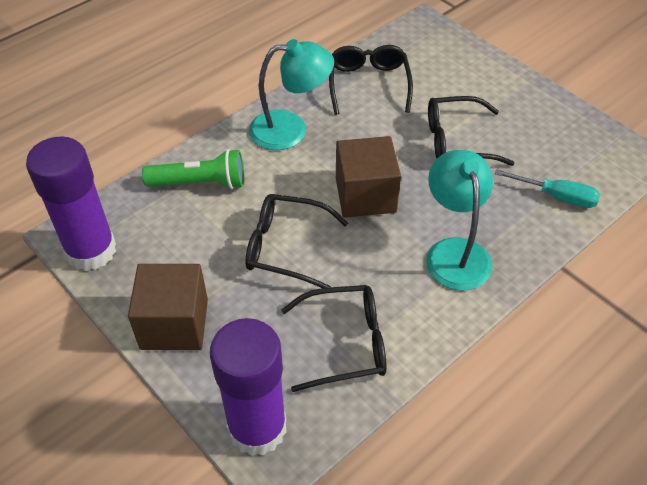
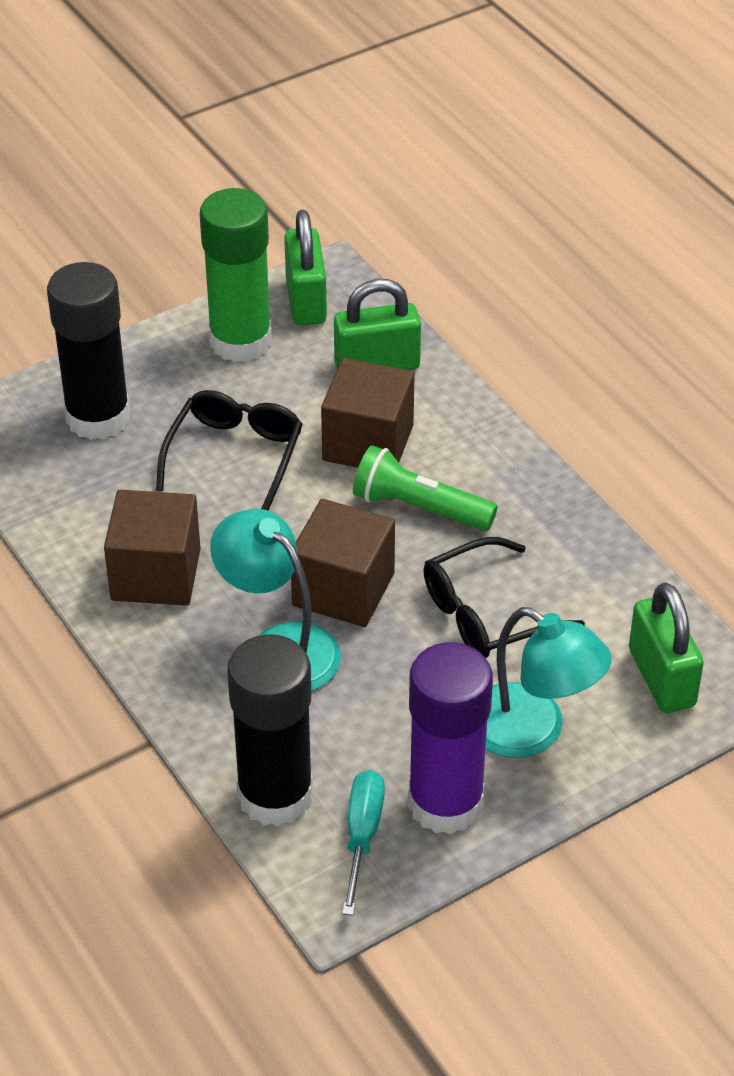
black glasses: 4 -> 2
black glue stick: 0 -> 2
brown cube: 2 -> 3
green glue stick: 0 -> 1
green padlock: 0 -> 3
purple glue stick: 2 -> 1

